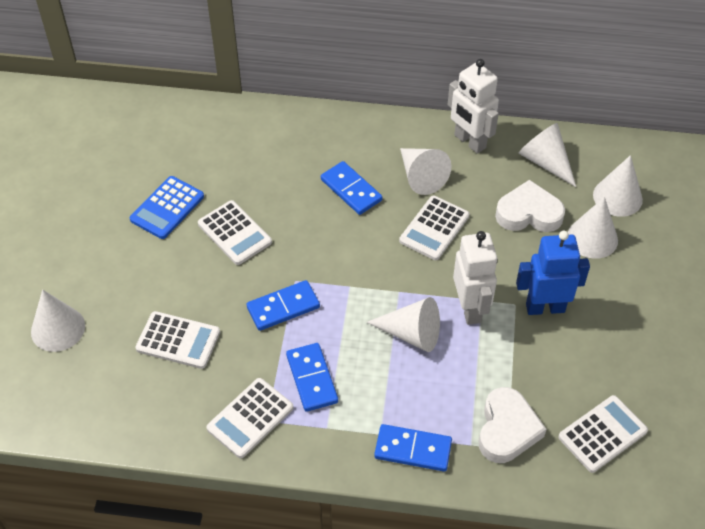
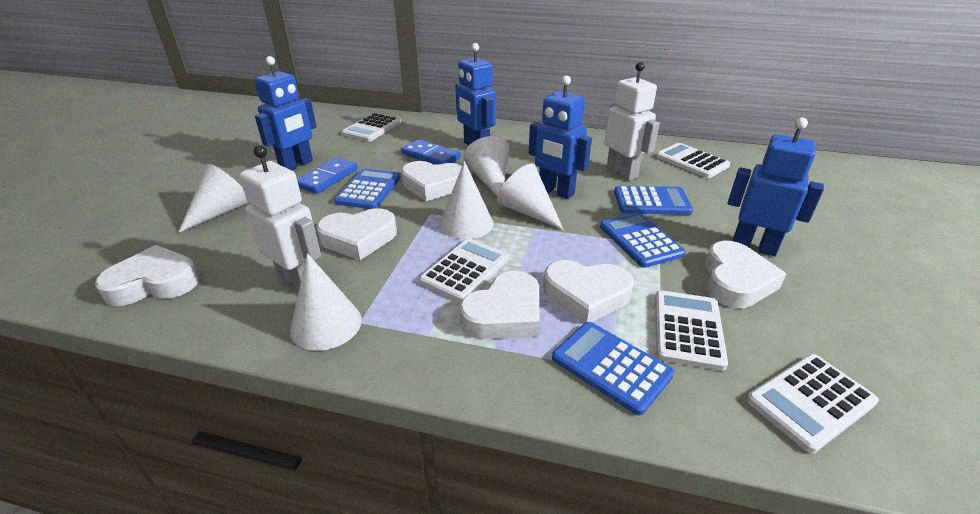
blue calculator: 1 -> 4
blue domino: 4 -> 2
blue robot: 1 -> 4
white cone: 6 -> 5
white heart: 2 -> 6

